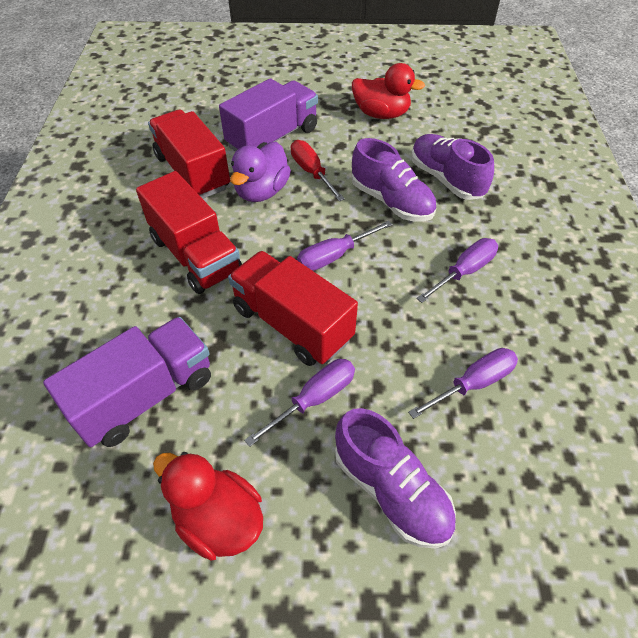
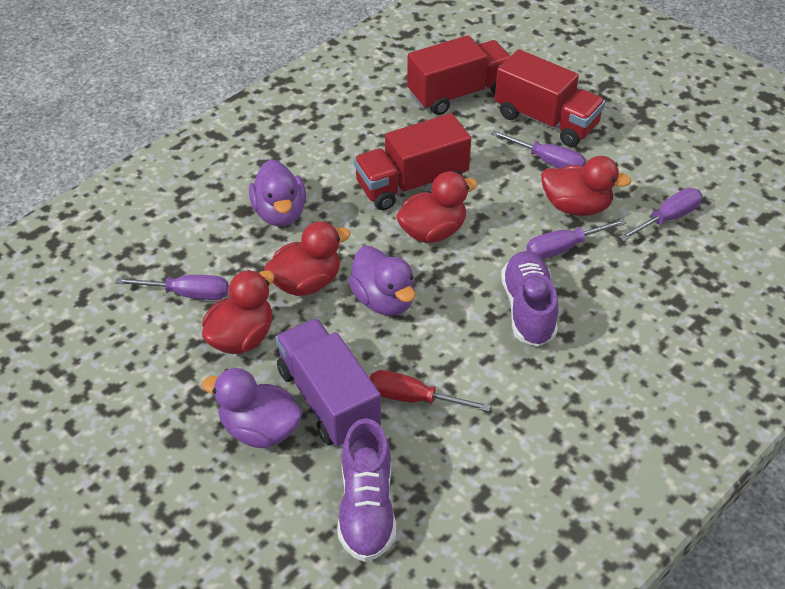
purple duck: 1 -> 3
purple shoe: 3 -> 2
purple truck: 2 -> 1
red duck: 2 -> 4

